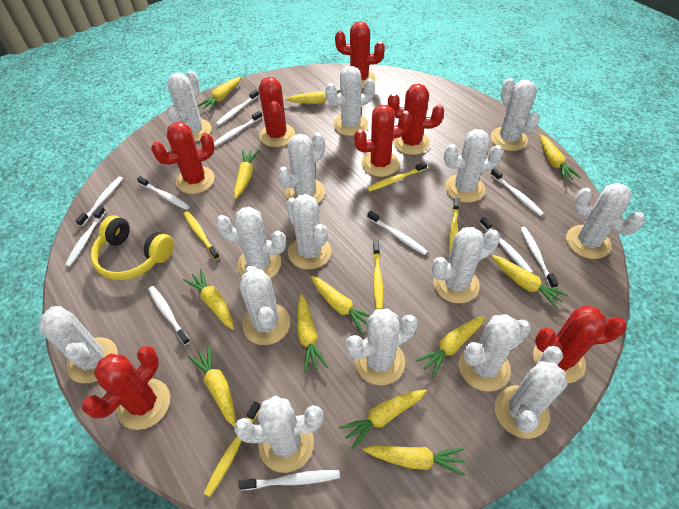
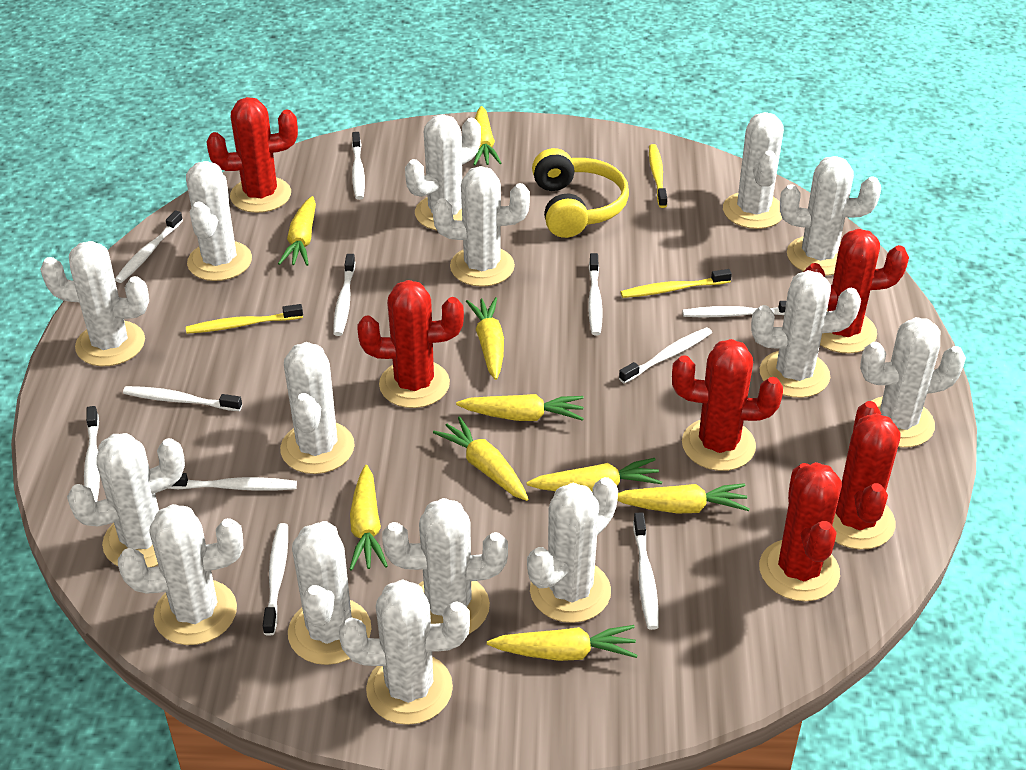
red cactus: 7 -> 6
yellow carrot: 12 -> 9
yellow toothbrush: 5 -> 3

